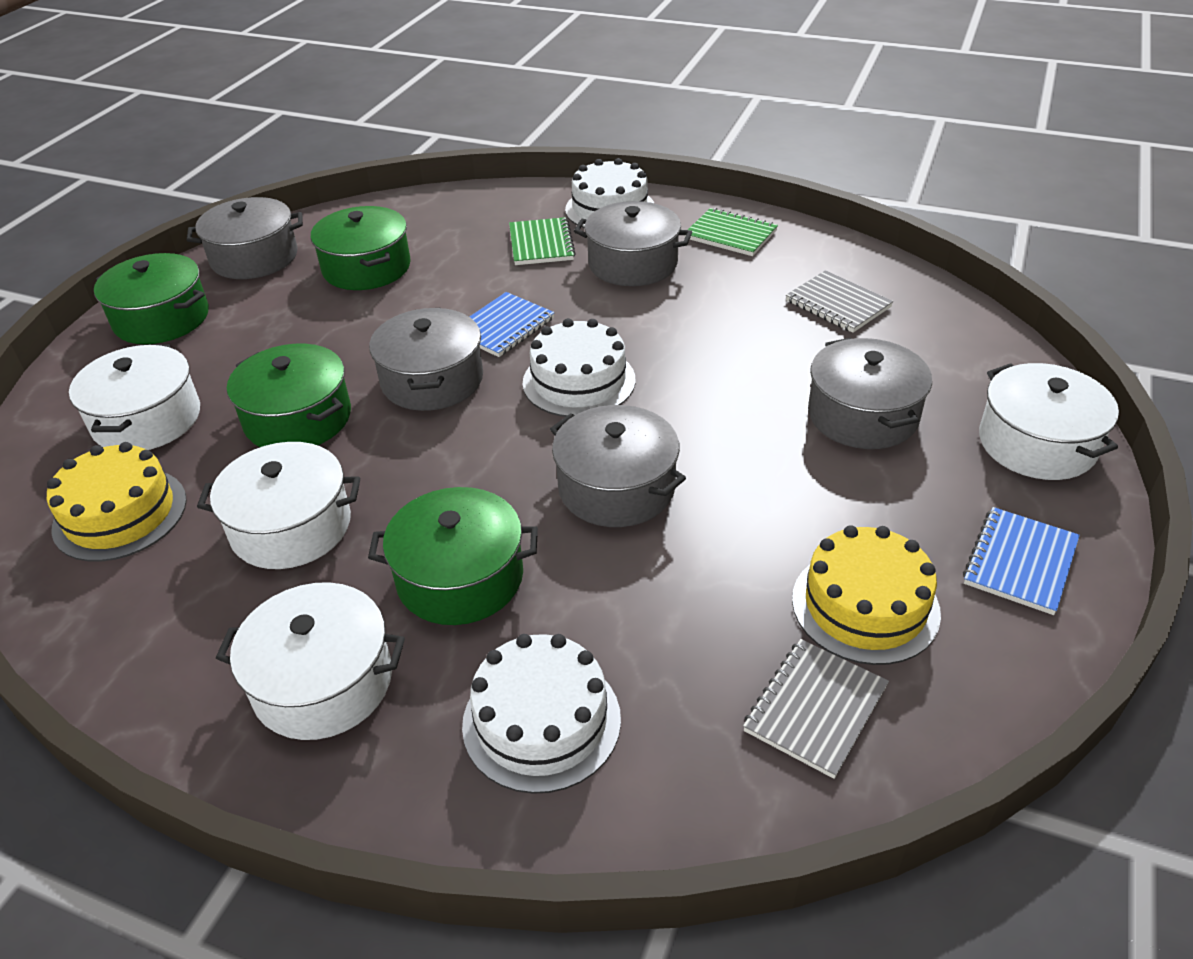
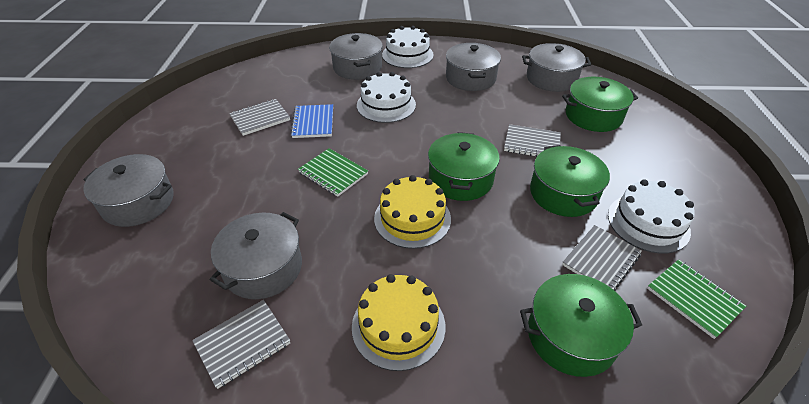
blue notebook: 2 -> 1
grey notebook: 2 -> 4
white pot: 4 -> 0

